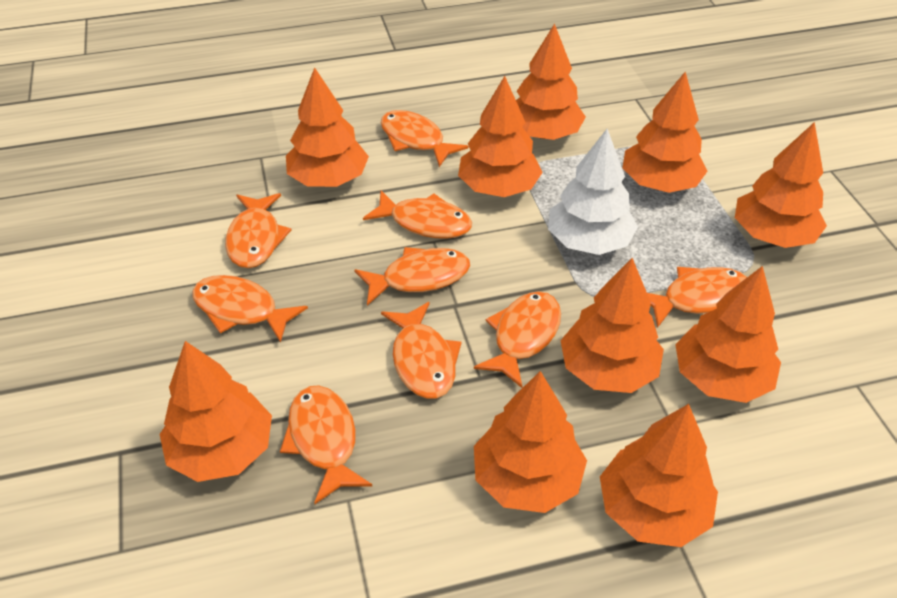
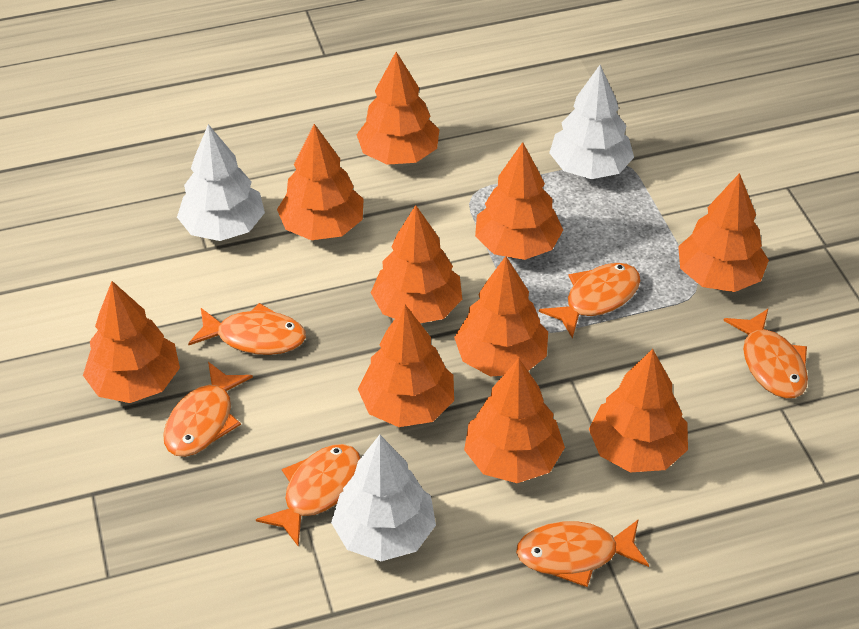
orange fish: 9 -> 6
white tree: 1 -> 3

